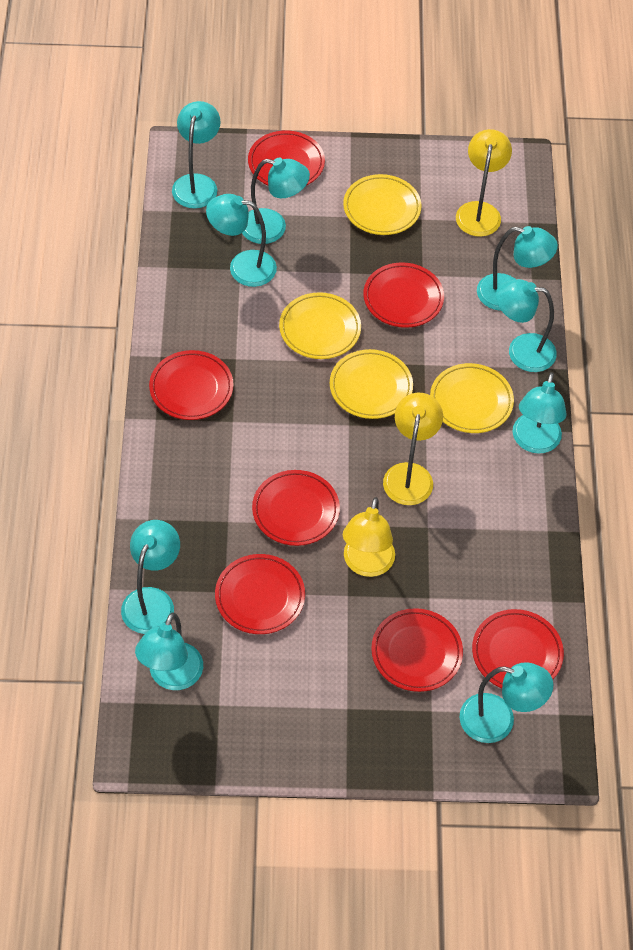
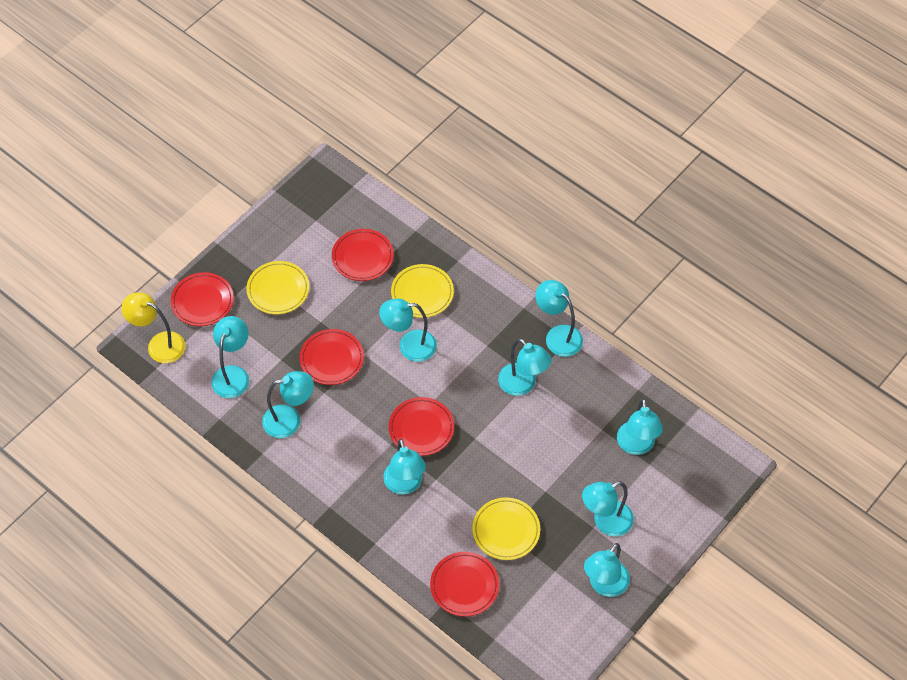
red plate: 7 -> 5
yellow lamp: 3 -> 1
yellow plate: 4 -> 3

